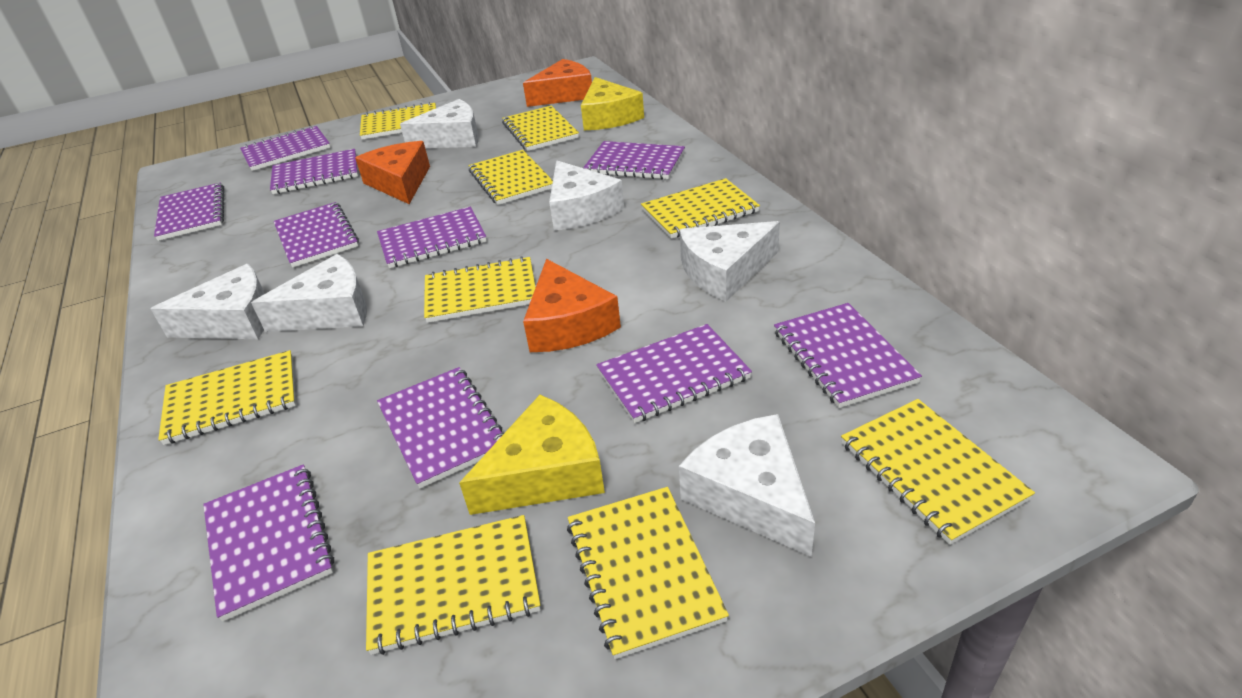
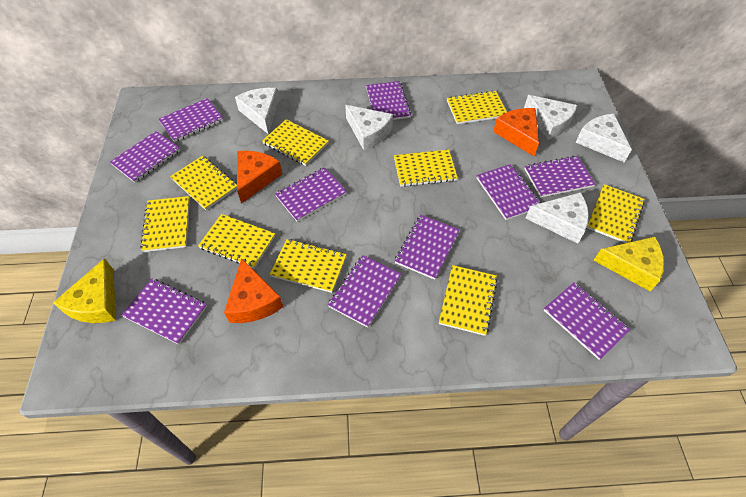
white cheese: 6 -> 5

